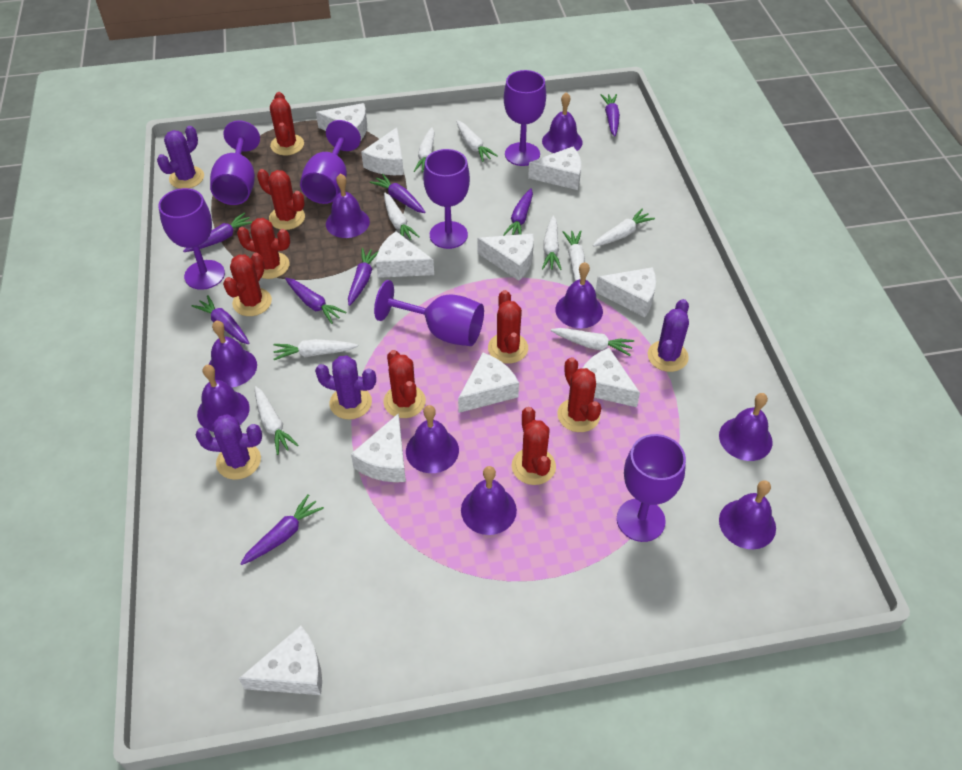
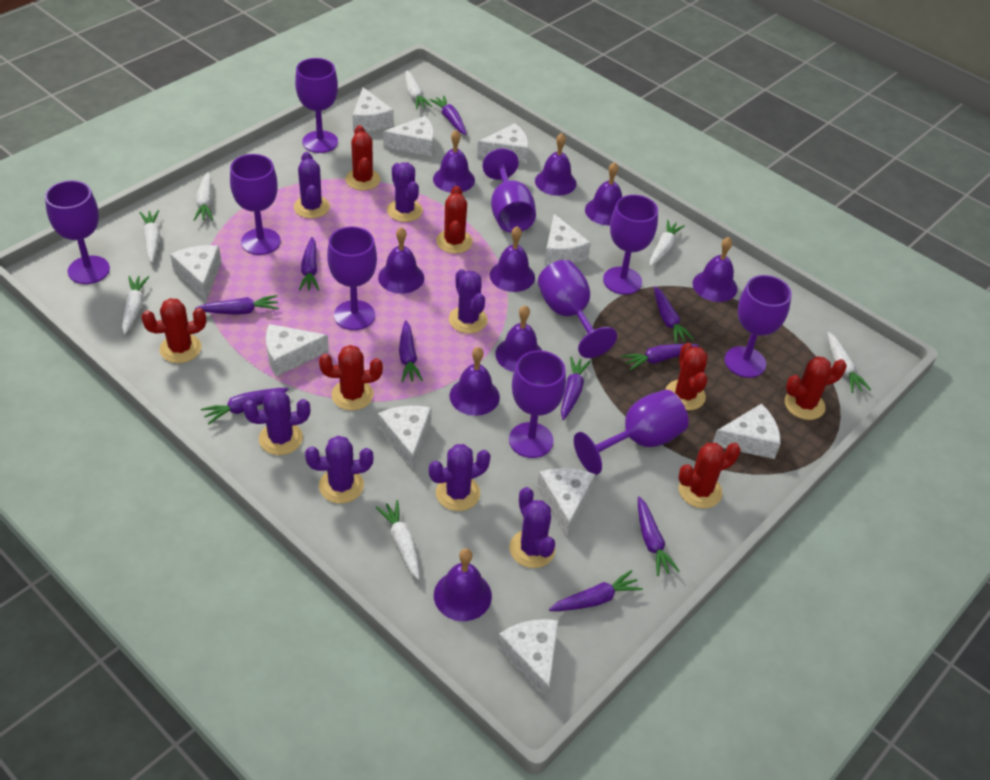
purple cactus: 4 -> 7
purple carrot: 8 -> 10
purple goblet: 7 -> 10
red cactus: 8 -> 7
white carrot: 9 -> 7

